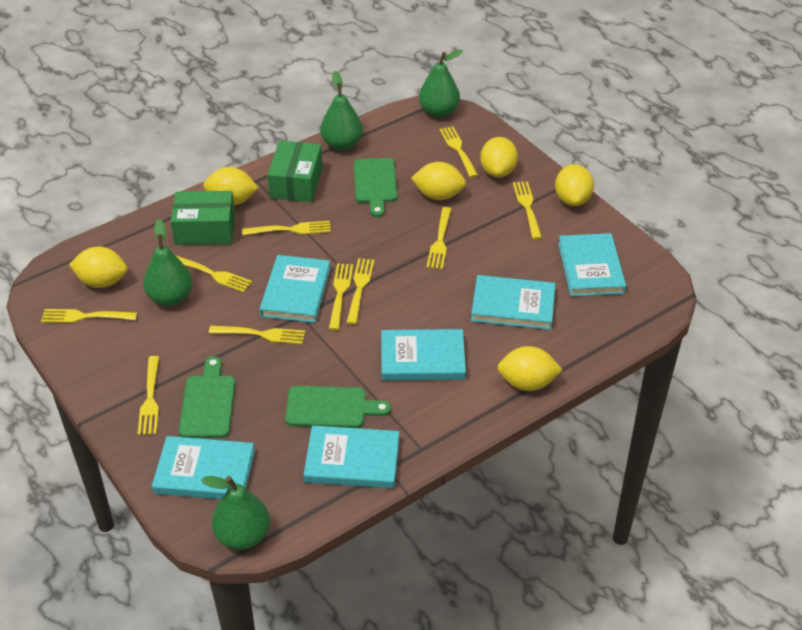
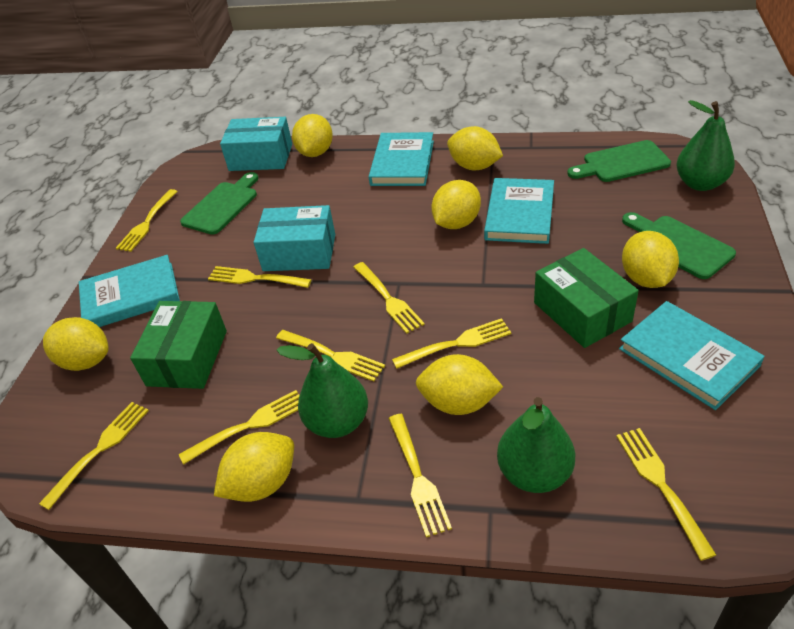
green pear: 4 -> 3
turquoise book: 6 -> 4
turquoise box: 0 -> 2
yellow fork: 10 -> 9
yellow lemon: 6 -> 7

